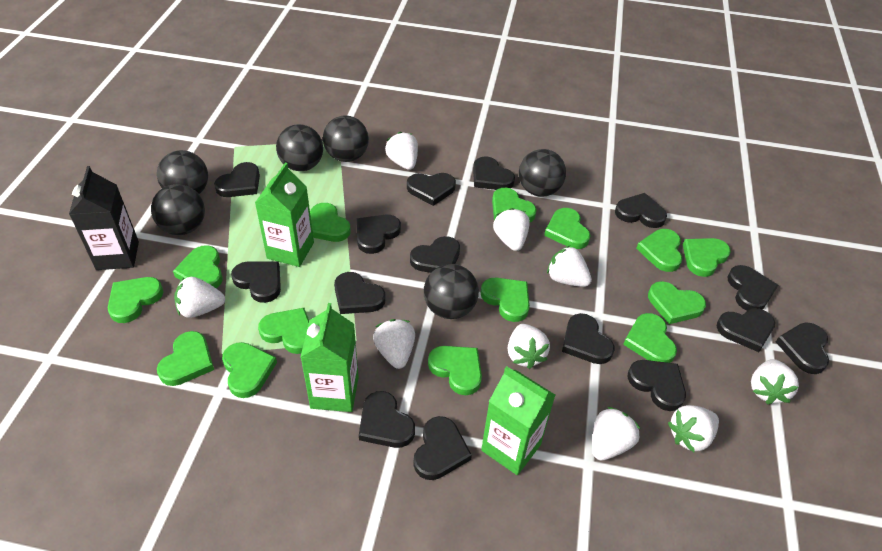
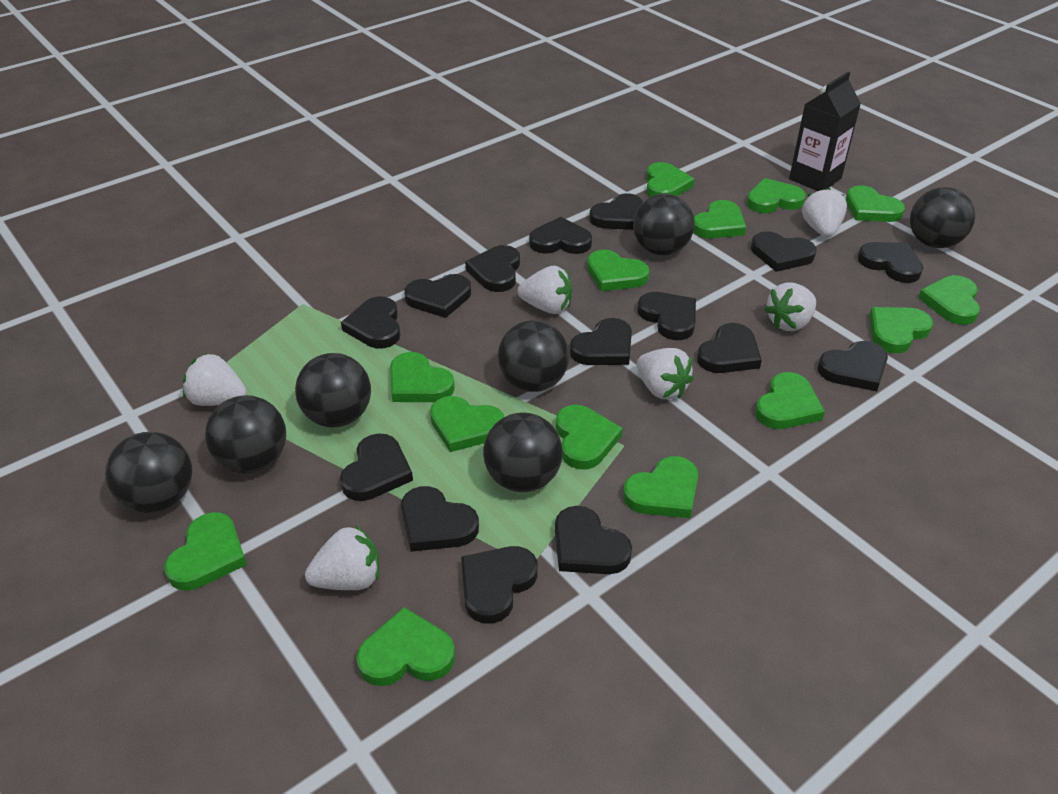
black ball: 6 -> 7
green carton: 3 -> 0
white strawberry: 9 -> 6

